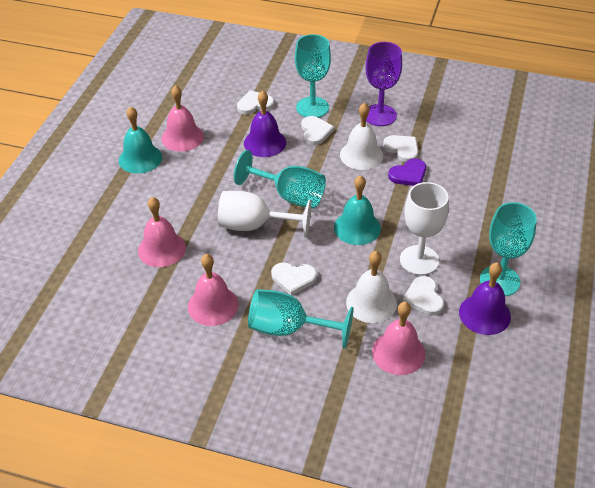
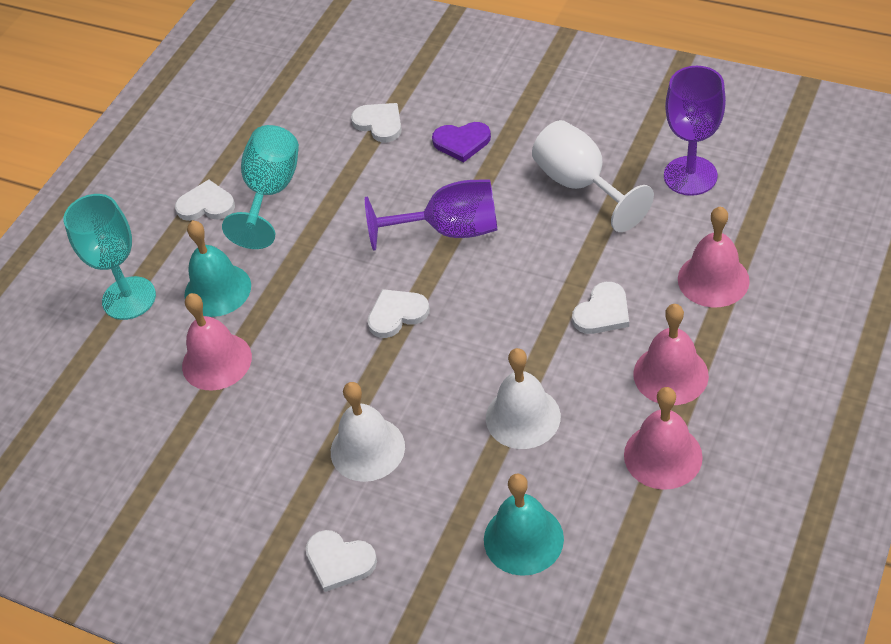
purple bell: 2 -> 0
purple goblet: 1 -> 2
turquoise goblet: 4 -> 2
white goblet: 2 -> 1

